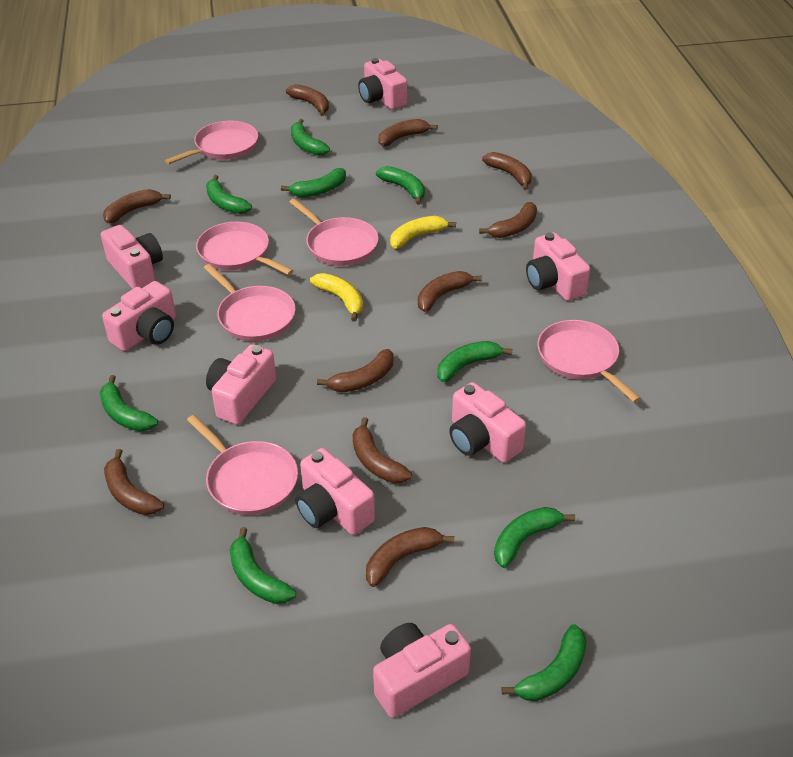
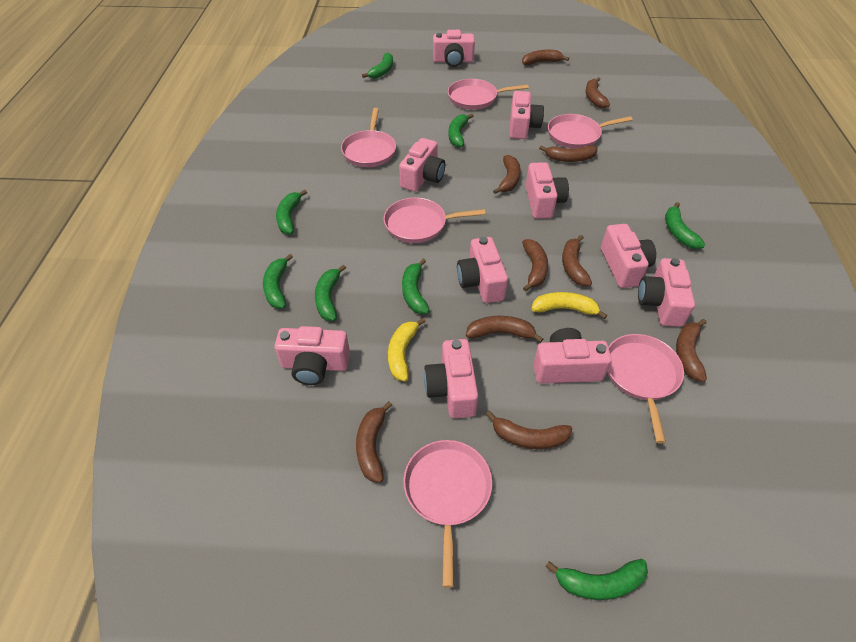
green banana: 9 -> 8
pink camera: 8 -> 10

